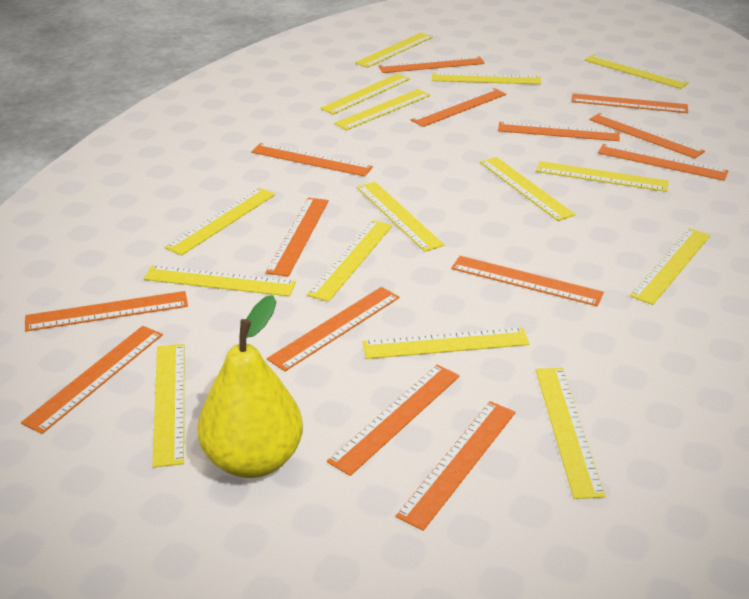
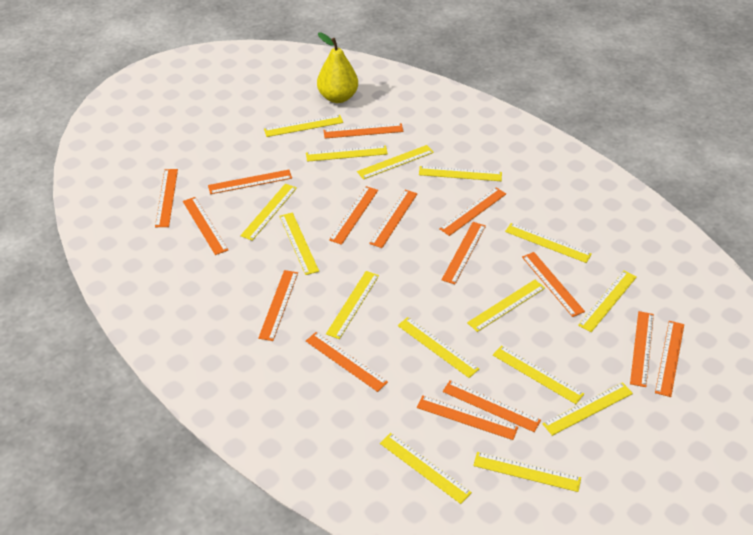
orange ruler: 14 -> 15

